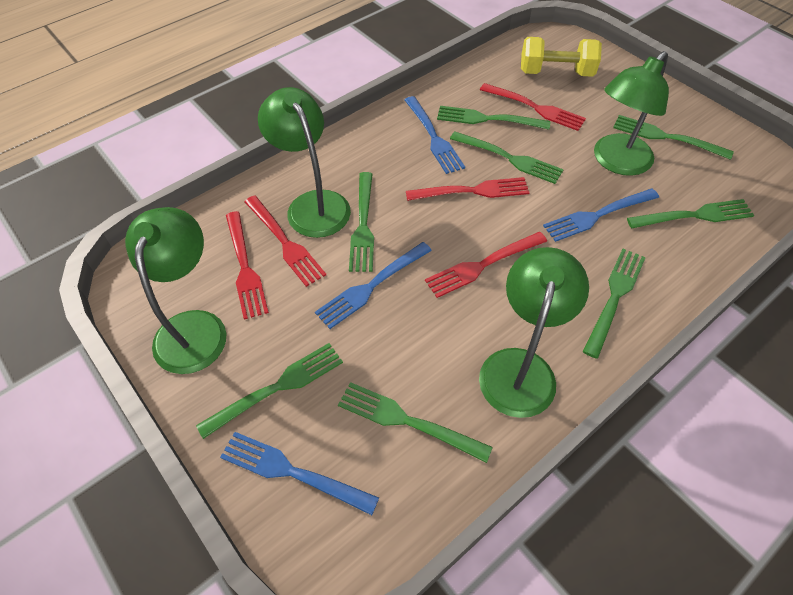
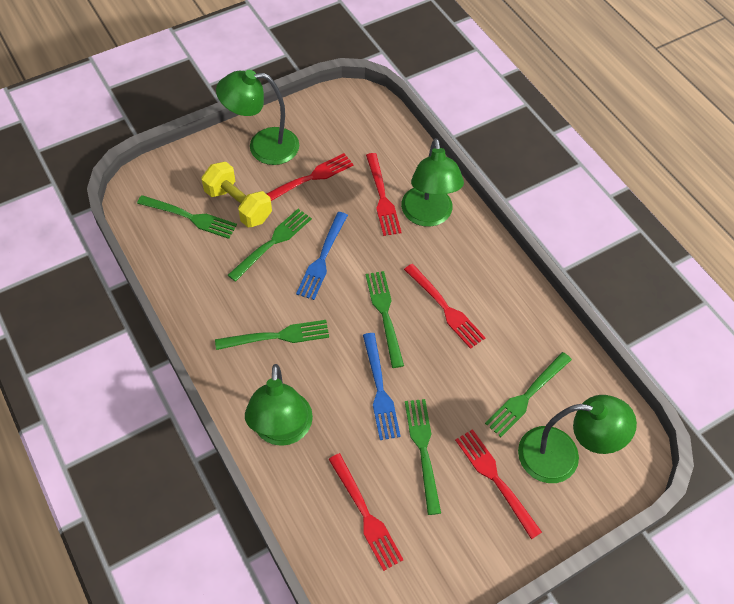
blue fork: 4 -> 2
green fork: 8 -> 6

